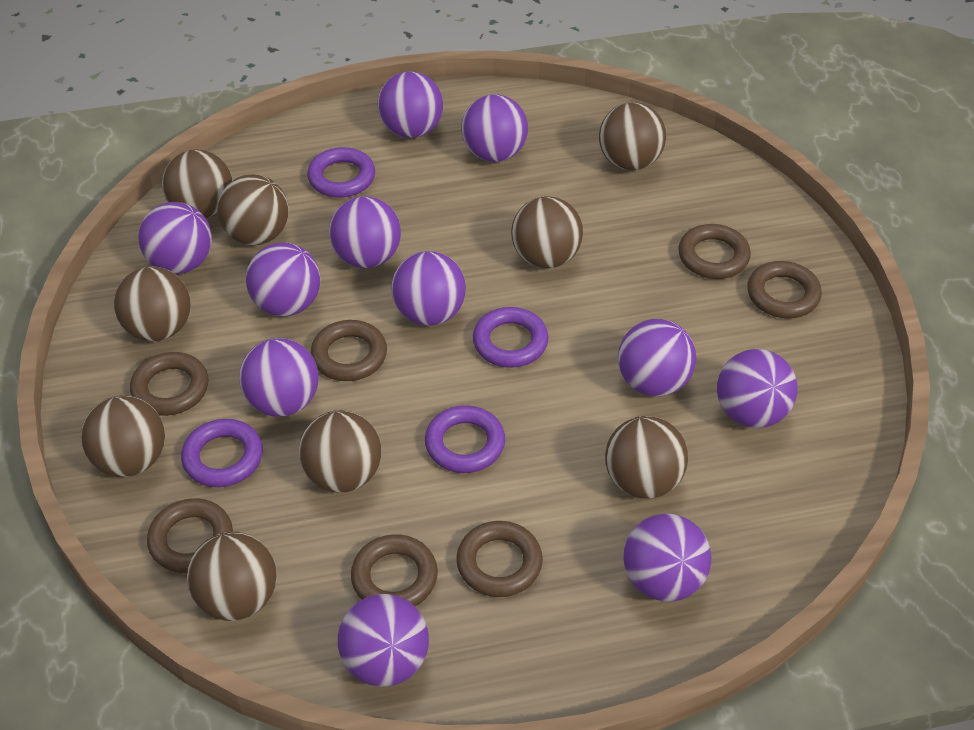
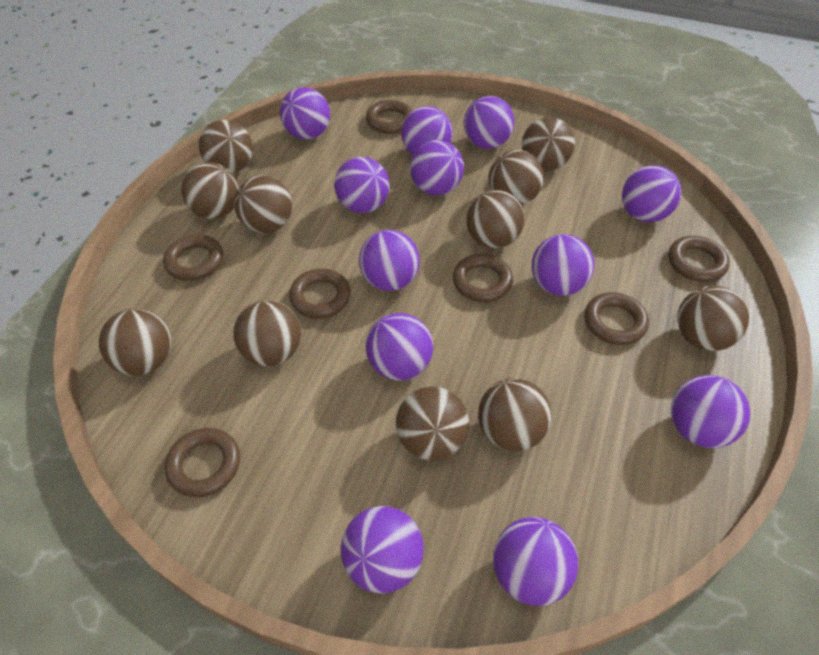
brown ball: 9 -> 11
purple ball: 11 -> 12
purple ring: 4 -> 0

